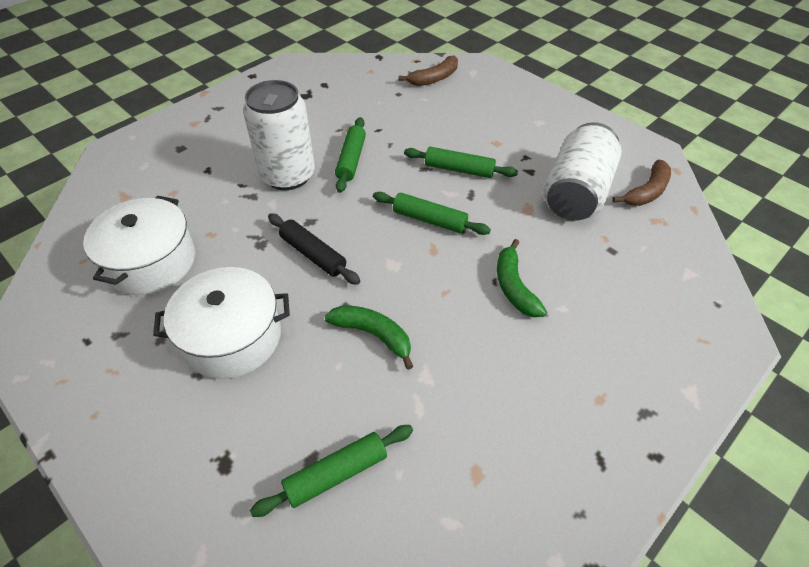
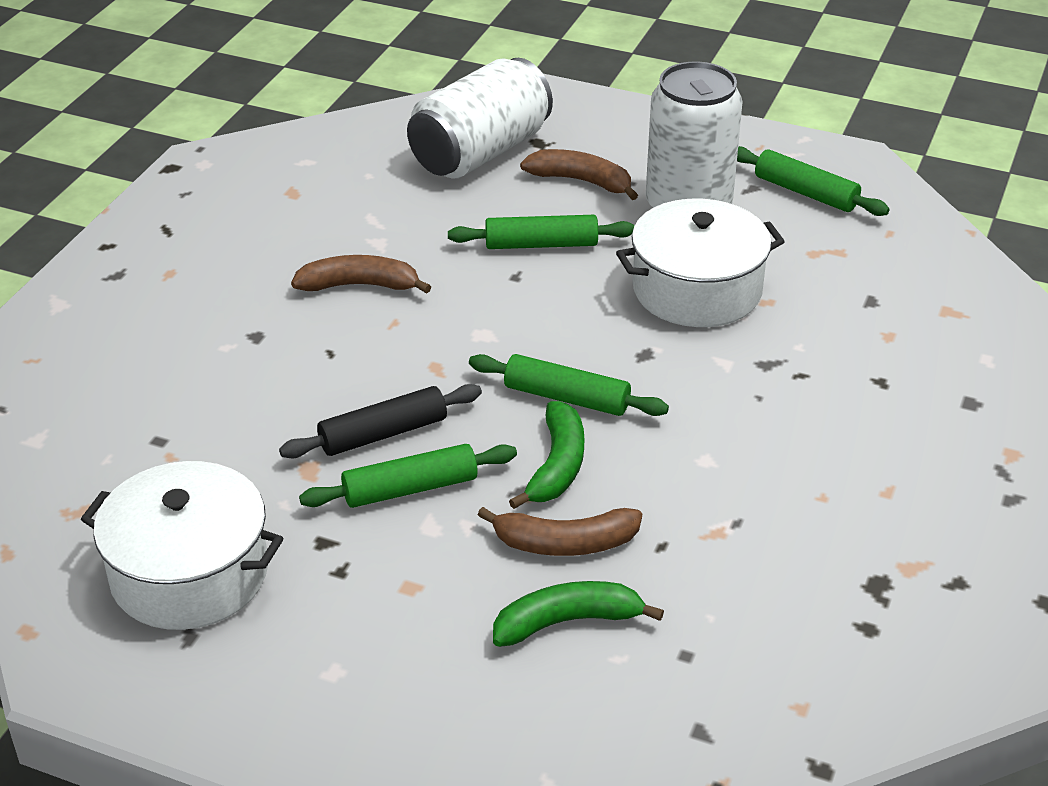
brown banana: 2 -> 3

